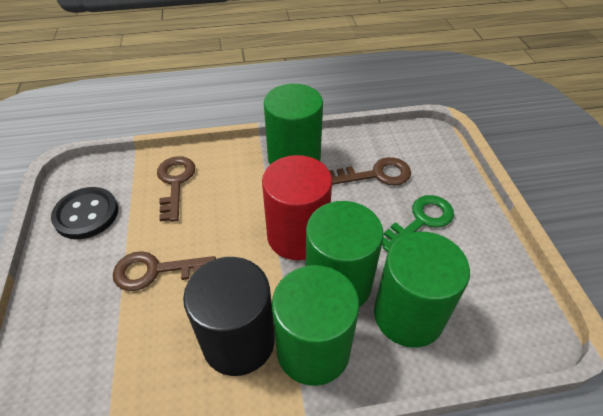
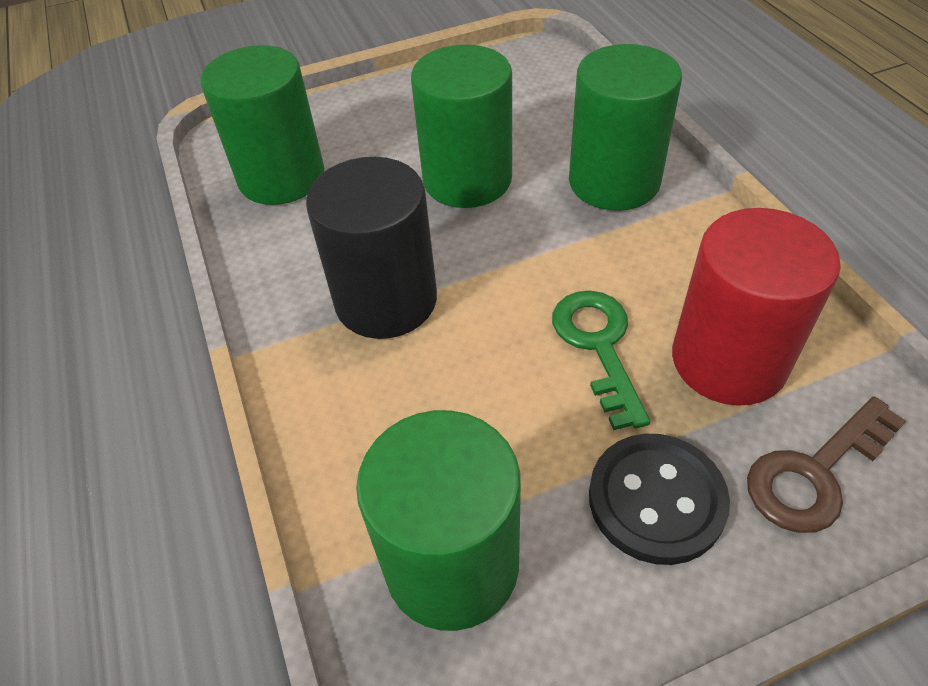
brown key: 3 -> 1

